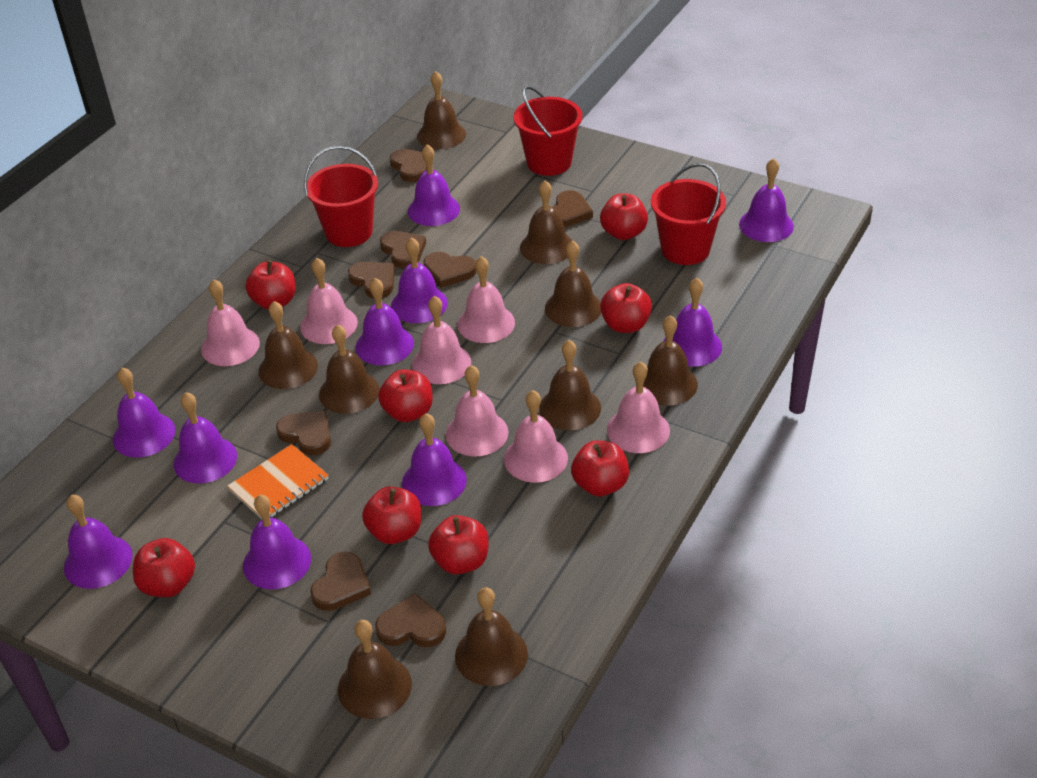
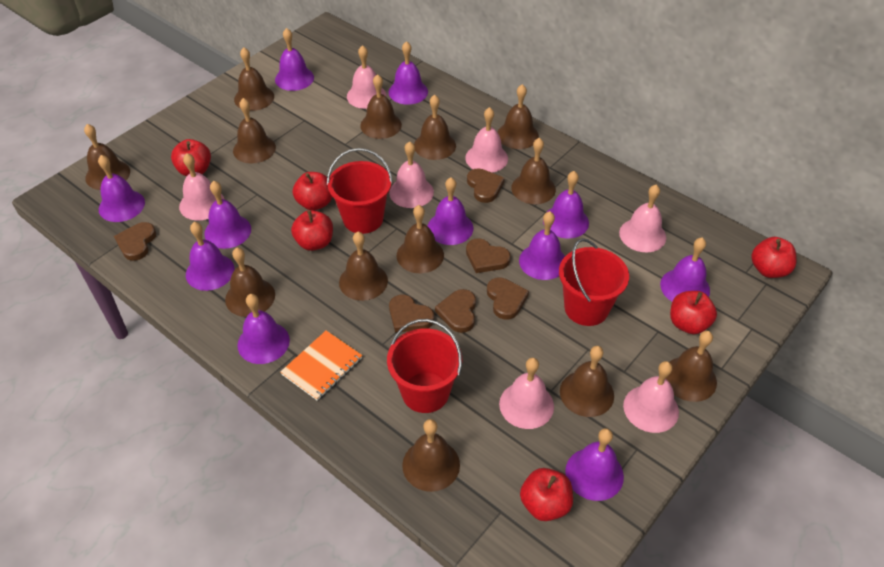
brown bell: 9 -> 13
brown heart: 8 -> 6
purple bell: 10 -> 11
red apple: 8 -> 6

